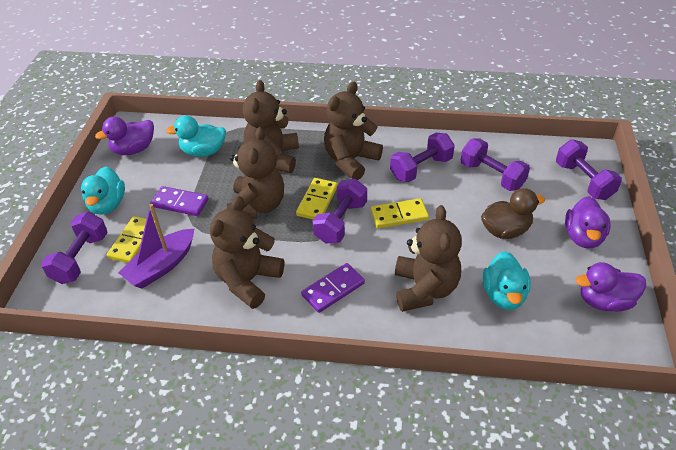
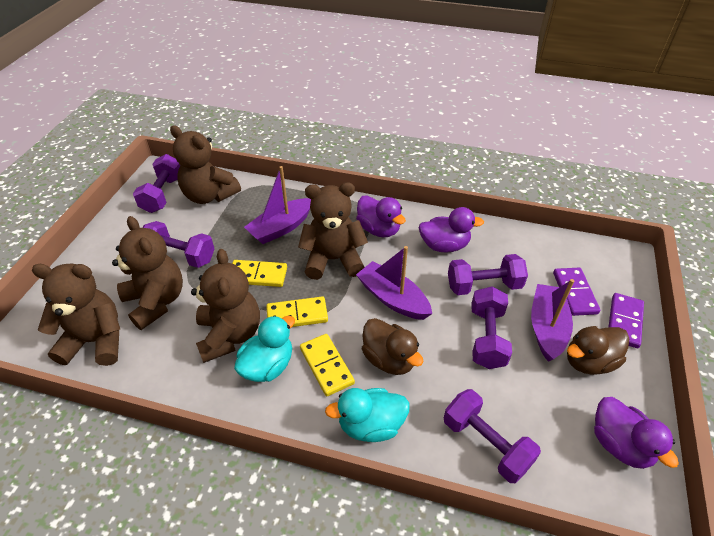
brown duck: 1 -> 2
purple boat: 1 -> 3
turquoise duck: 3 -> 2

